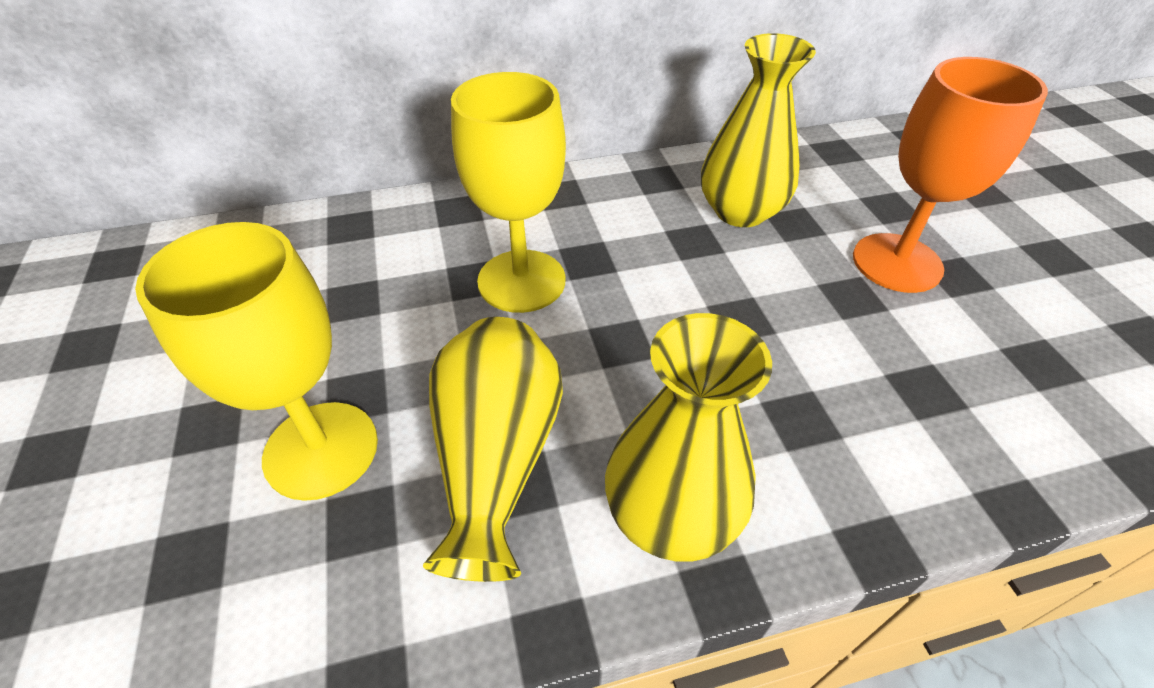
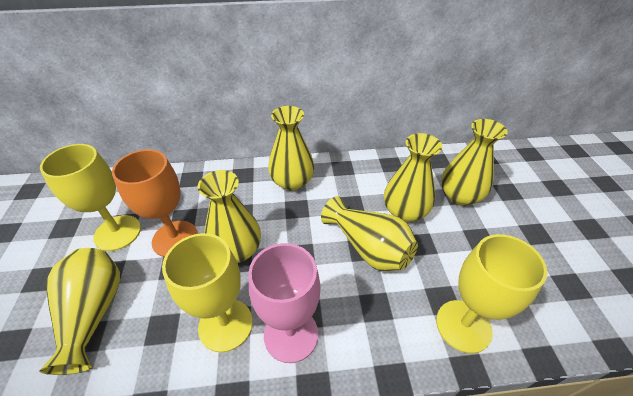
pink goblet: 0 -> 1
yellow goblet: 2 -> 3
yellow vase: 3 -> 6

